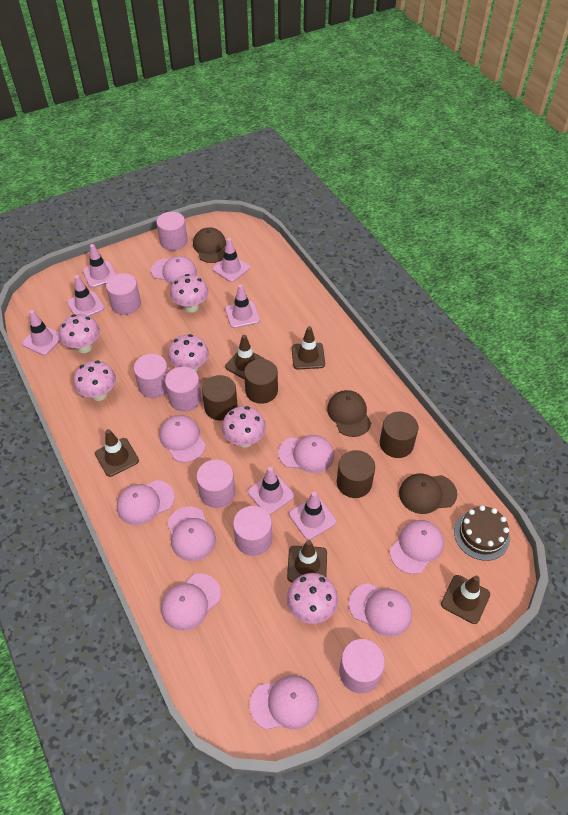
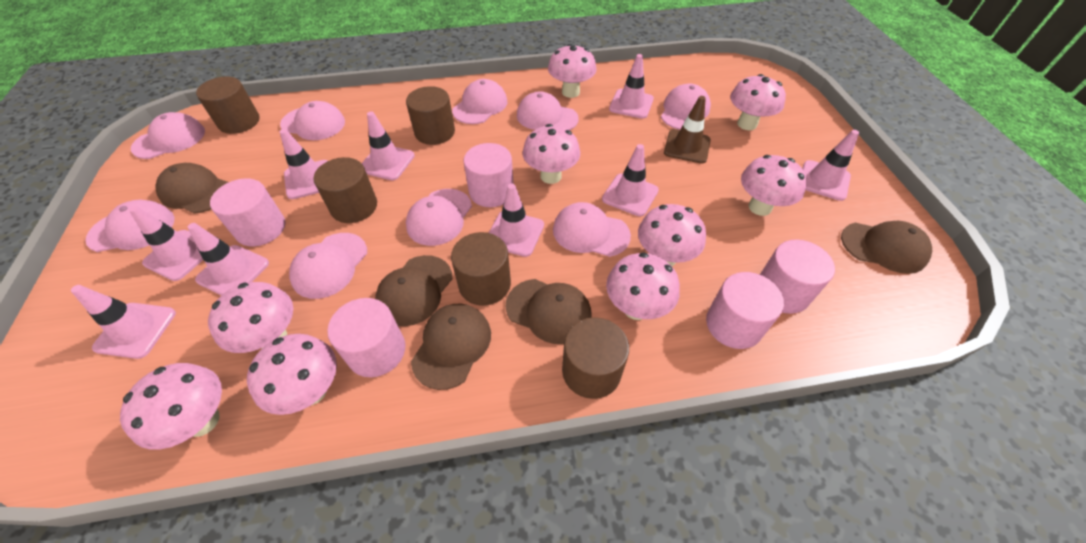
brown cake: 1 -> 0
brown cap: 3 -> 5
brown cylinder: 4 -> 5
brown traffic cone: 5 -> 1
pink cylinder: 7 -> 5
pink mushroom: 6 -> 9
pink traffic cone: 7 -> 9

